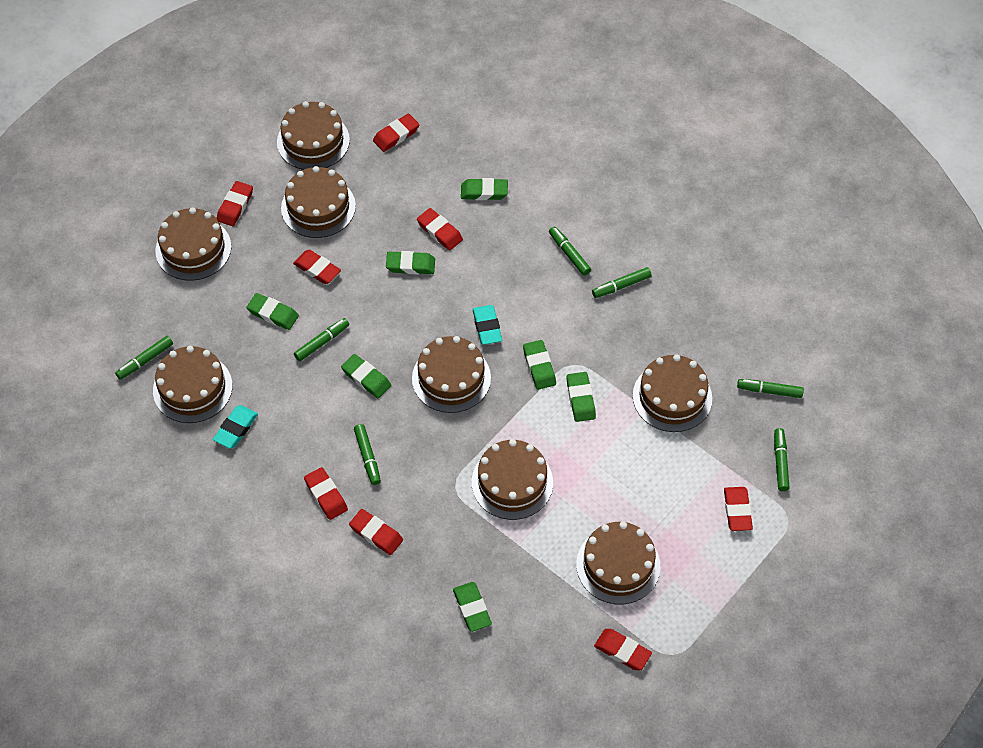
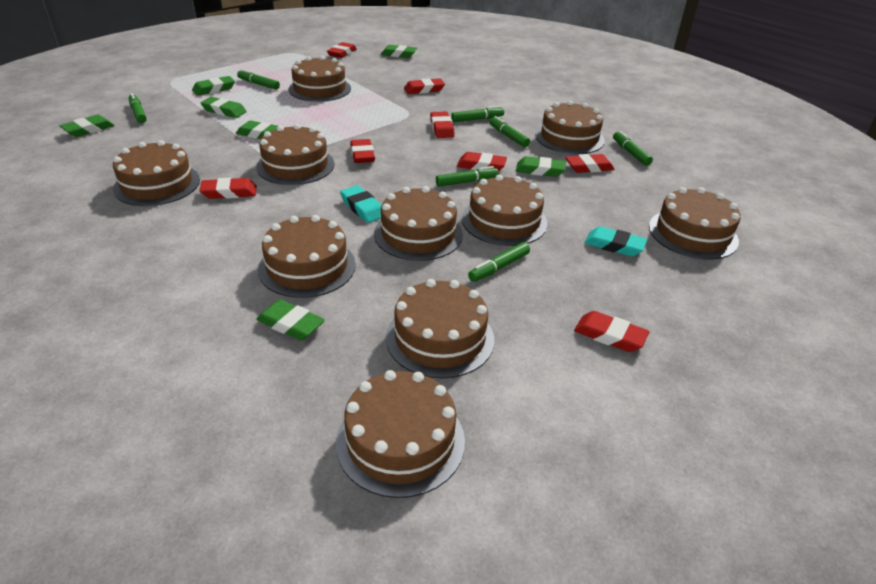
brown cake: 8 -> 10

